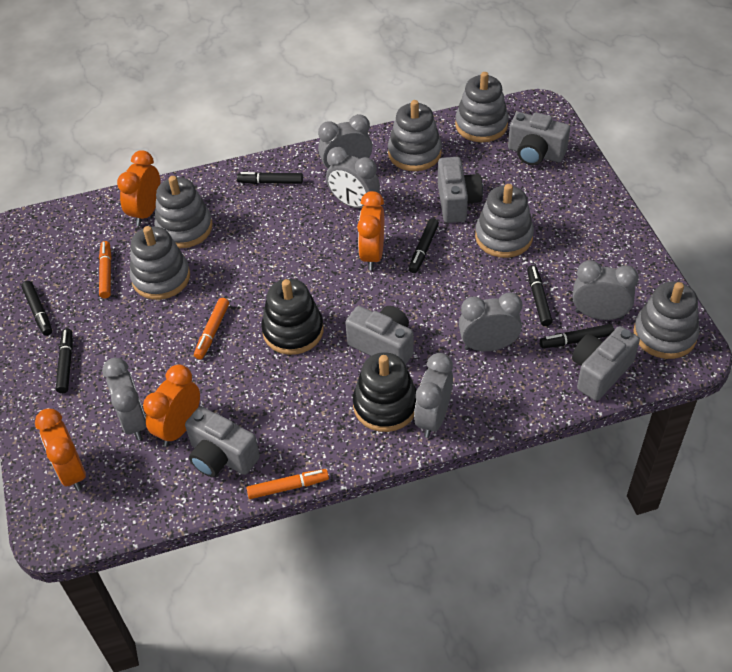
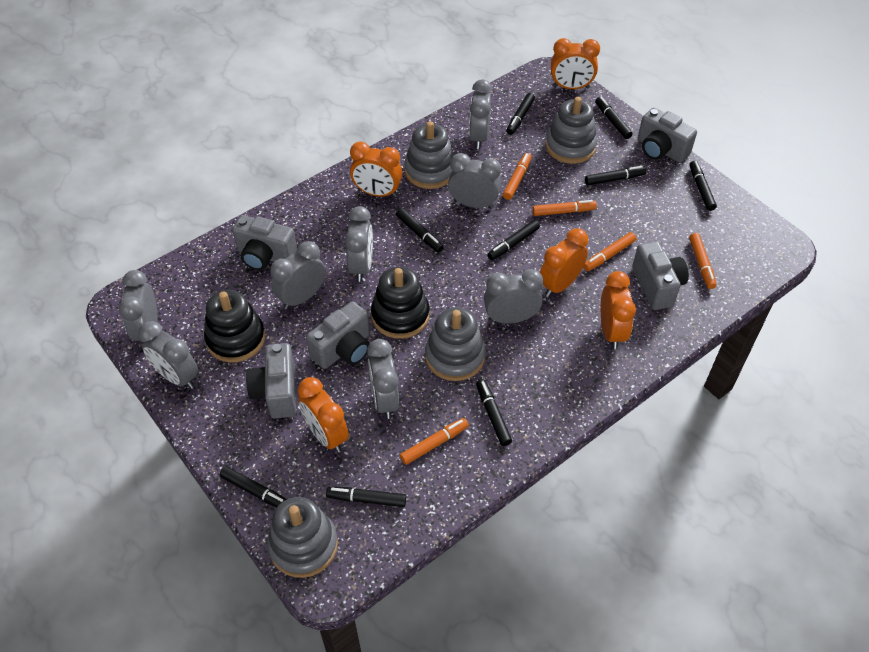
black marker: 6 -> 9
grey clock: 6 -> 8
grey stacking toy: 6 -> 4
orange clock: 4 -> 5
orange marker: 3 -> 5

